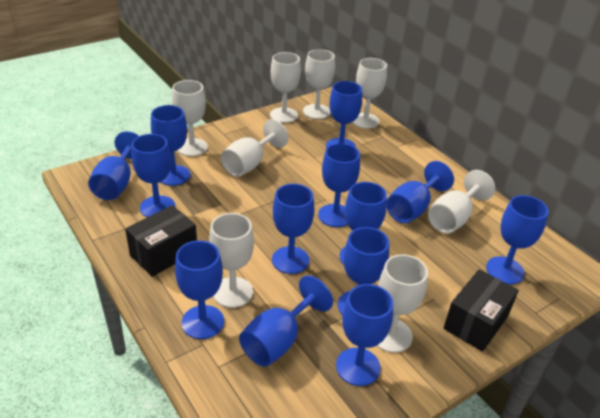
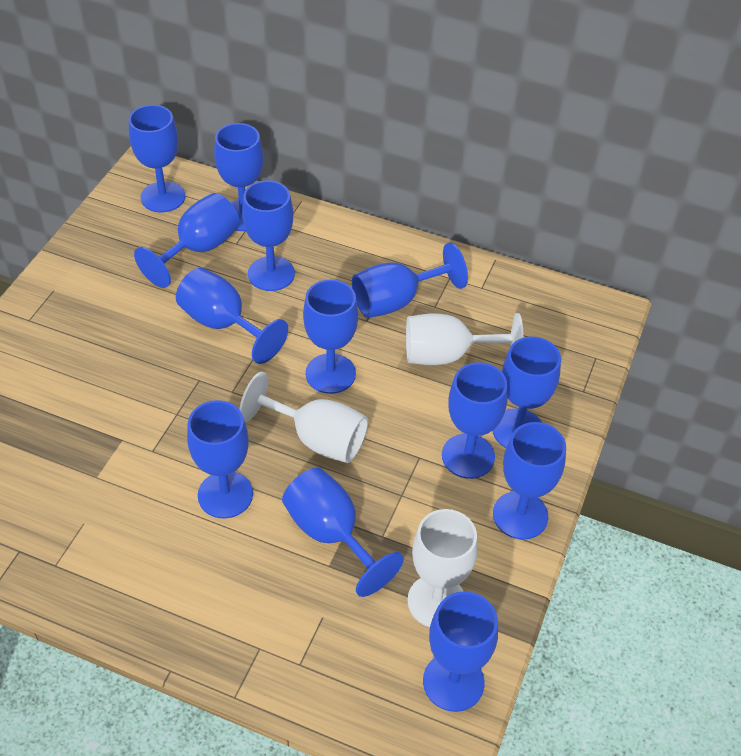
black box: 2 -> 0
white goblet: 8 -> 3

